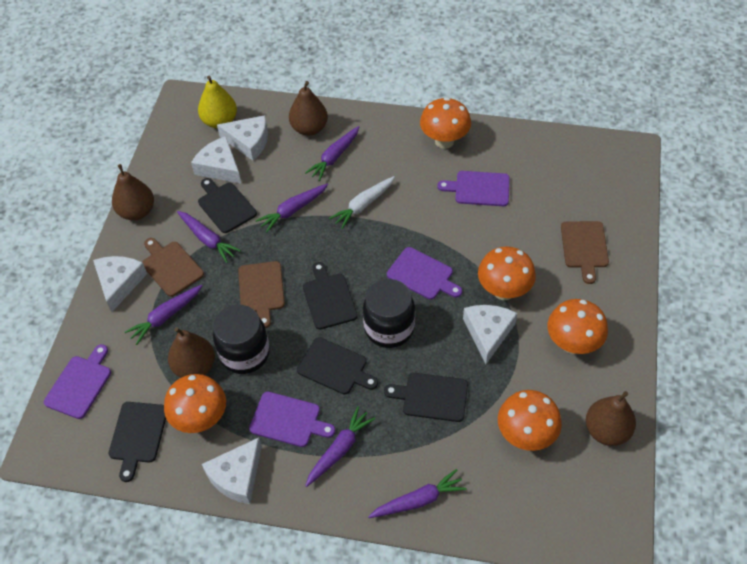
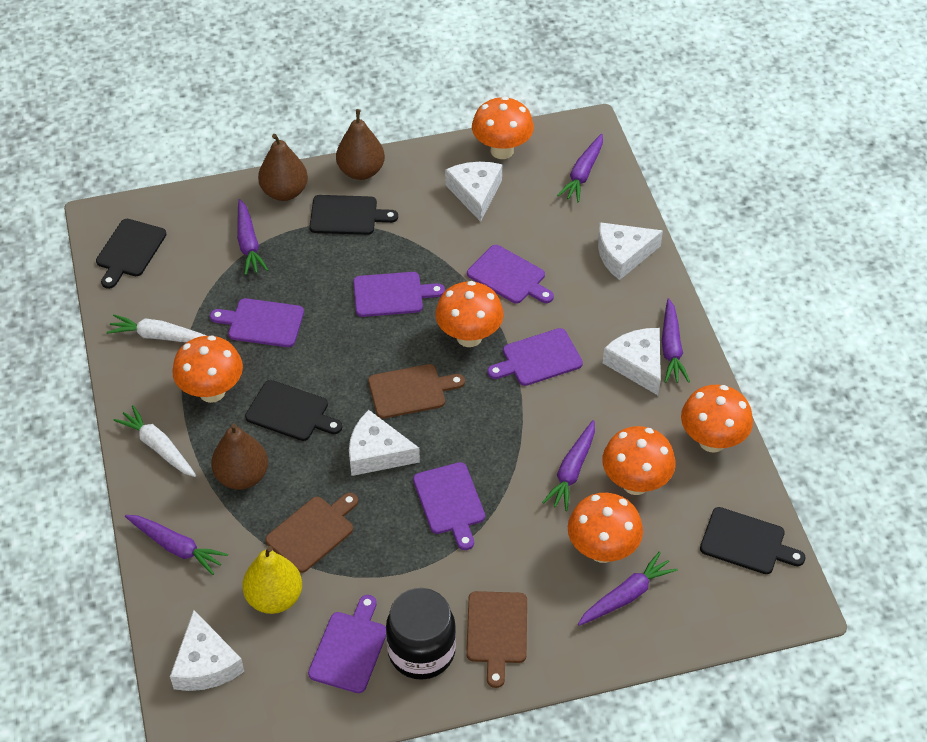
black cutting board: 5 -> 4
black jar: 2 -> 1
brown pear: 4 -> 3
orange mushroom: 5 -> 6
purple cutting board: 4 -> 6
white carrot: 1 -> 2

